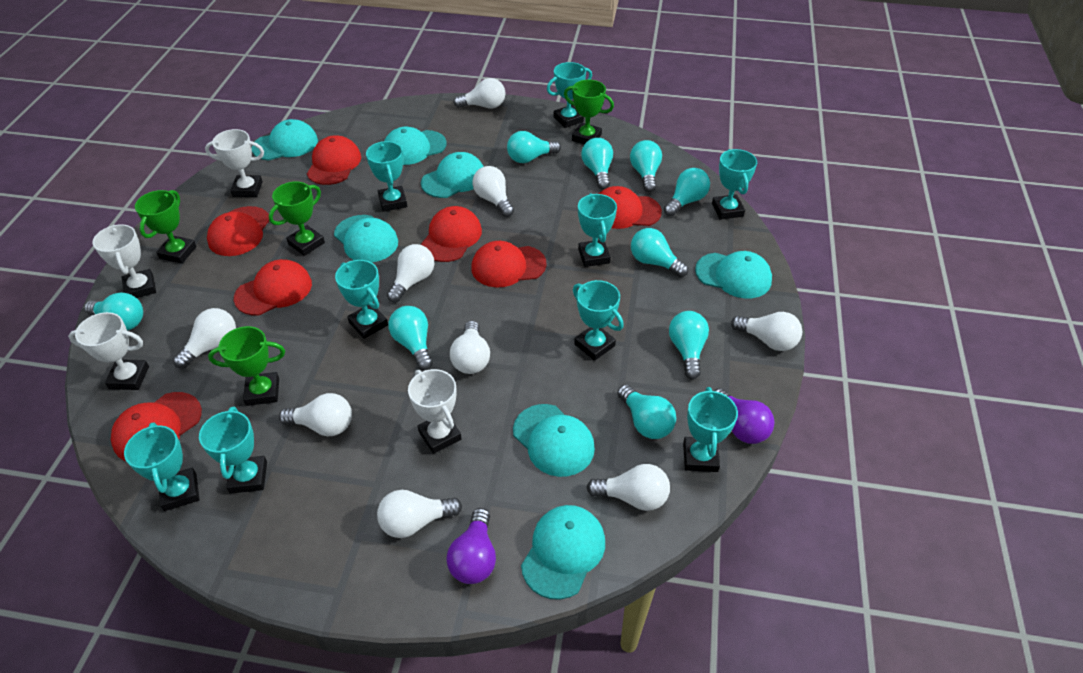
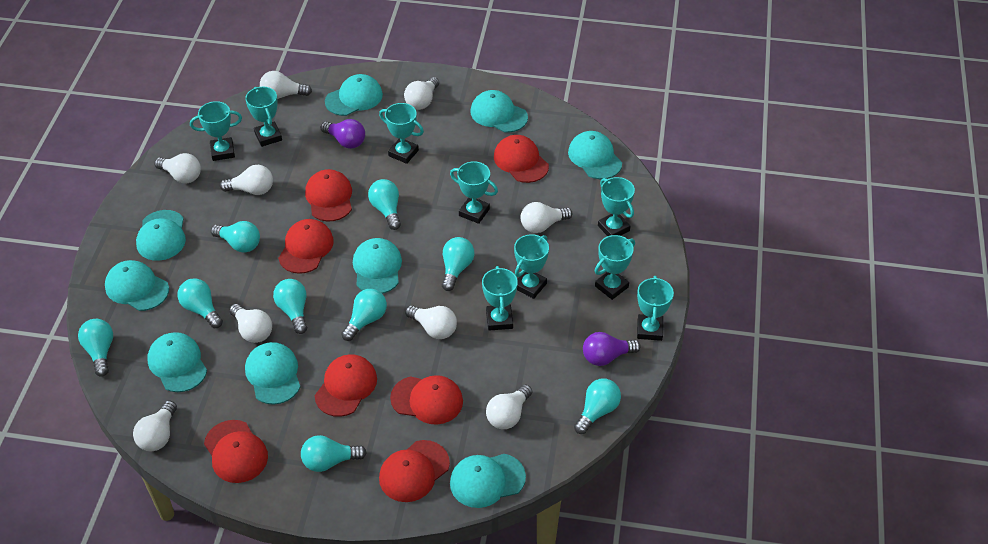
green trophy: 4 -> 0
turquoise cap: 7 -> 9
white trophy: 4 -> 0

